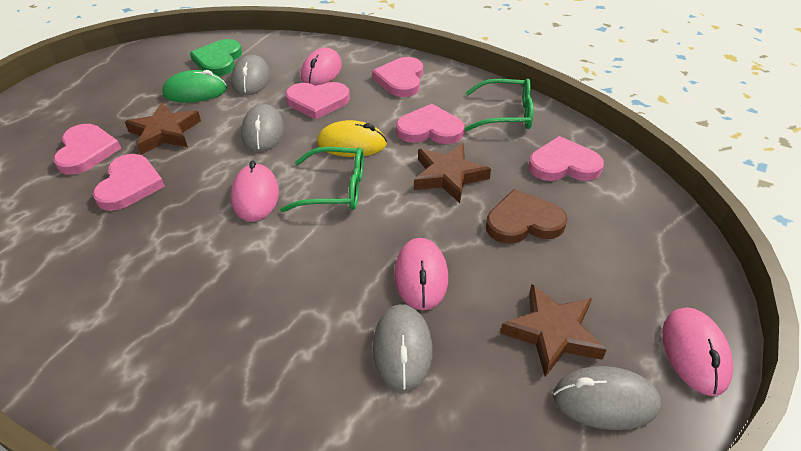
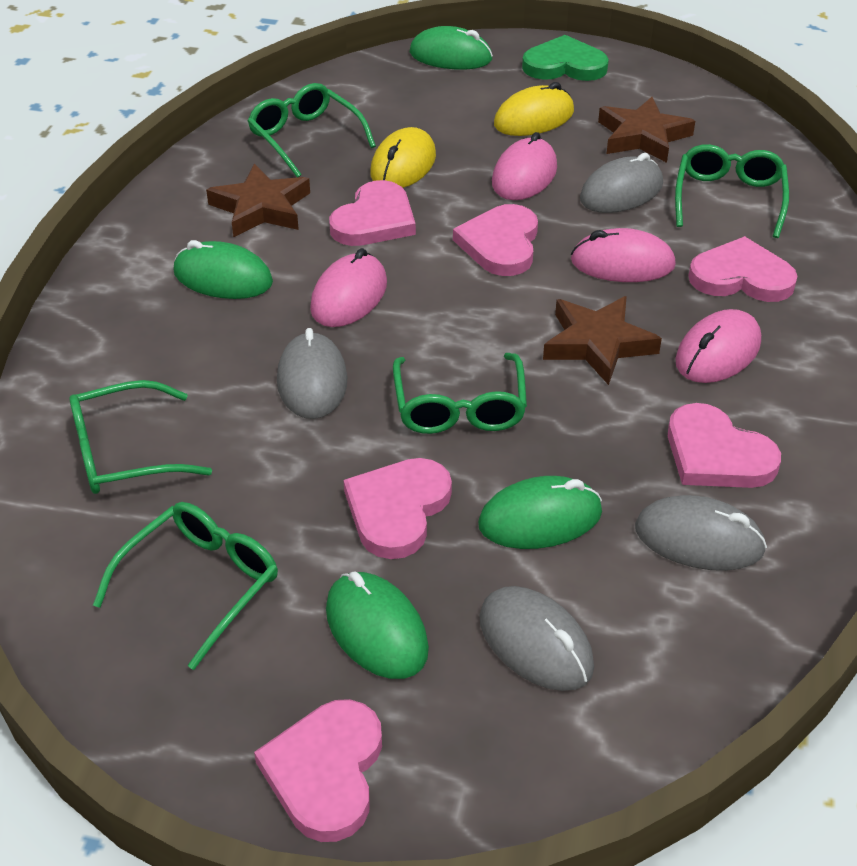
brown heart: 1 -> 0
green glasses: 2 -> 5
green mouse: 1 -> 4
yellow mouse: 1 -> 2

